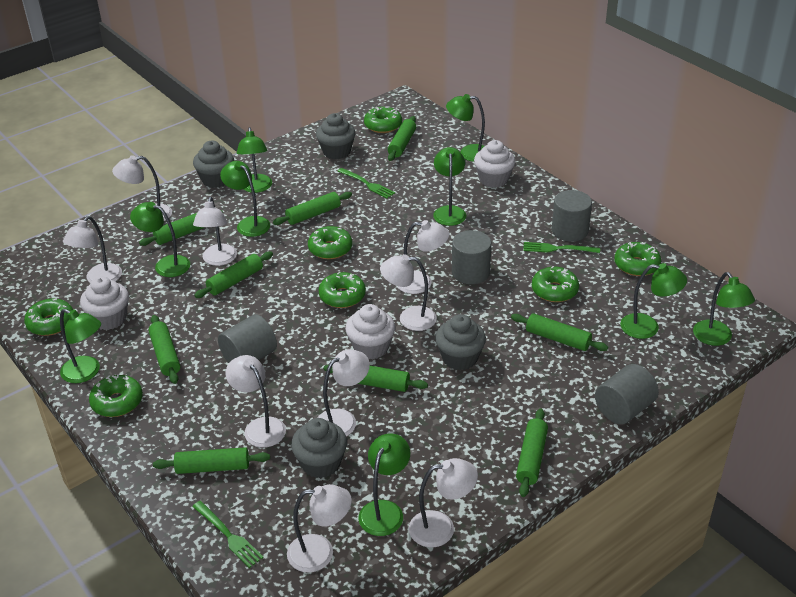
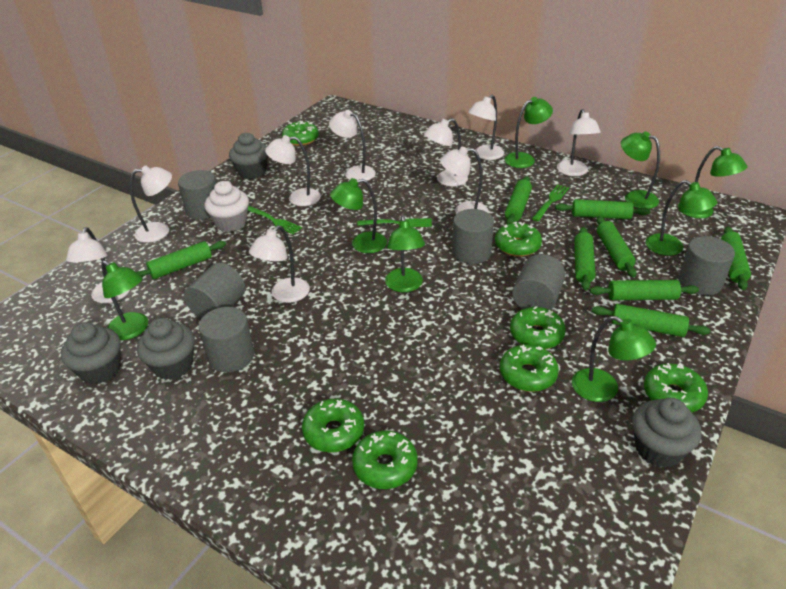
green lamp: 9 -> 8
green rolling pin: 9 -> 8
grey cylinder: 4 -> 6
white cupcake: 3 -> 1

